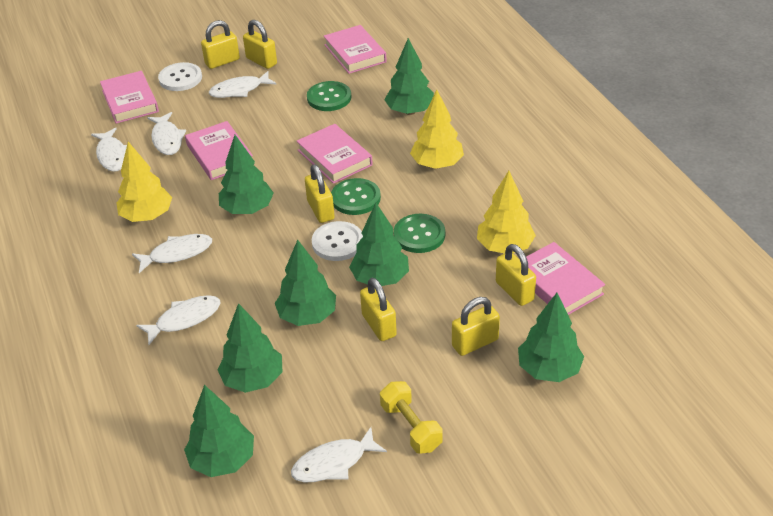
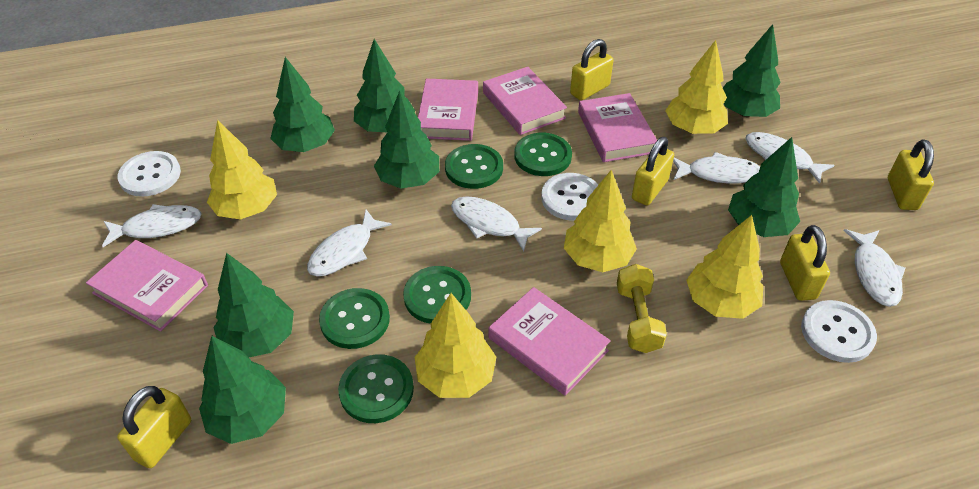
green button: 3 -> 5
white button: 2 -> 3
yellow padlock: 6 -> 5
yellow tree: 3 -> 5

